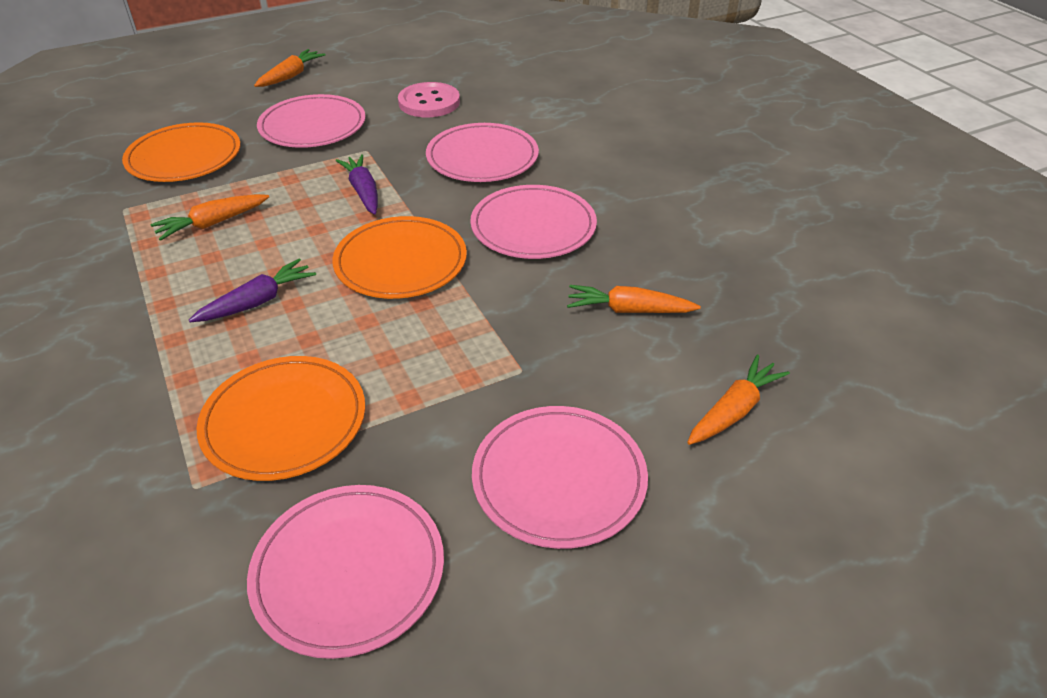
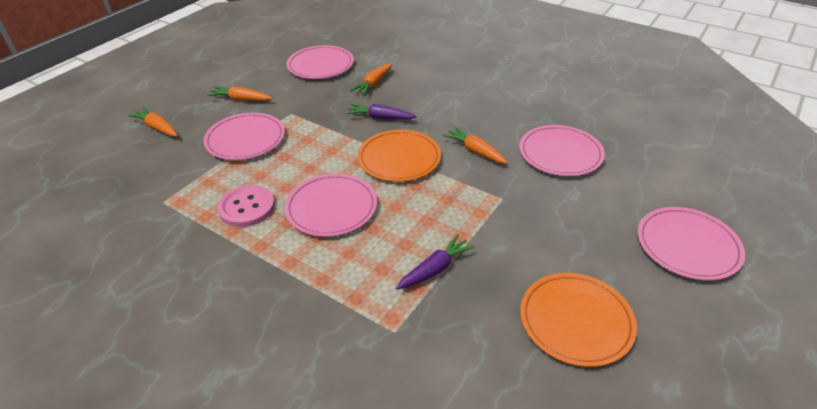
orange plate: 3 -> 2

